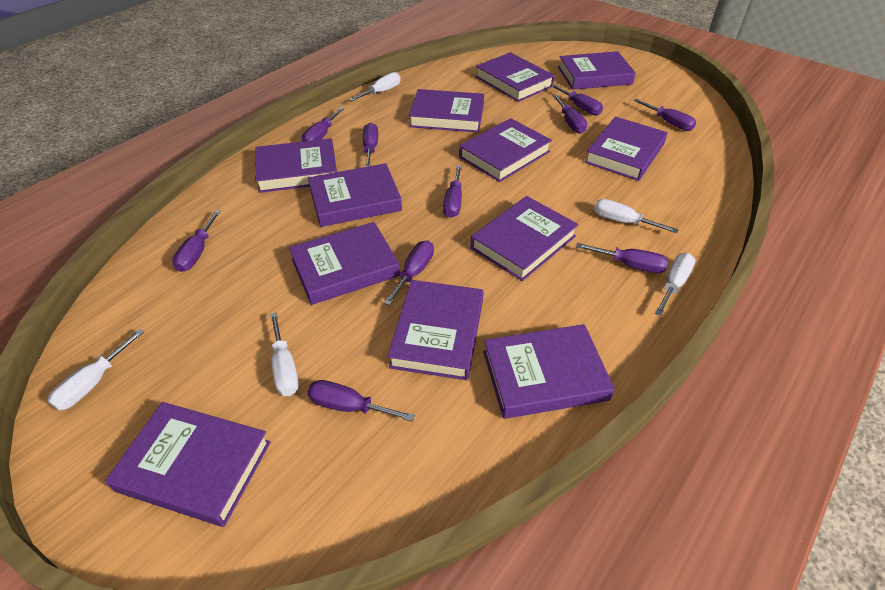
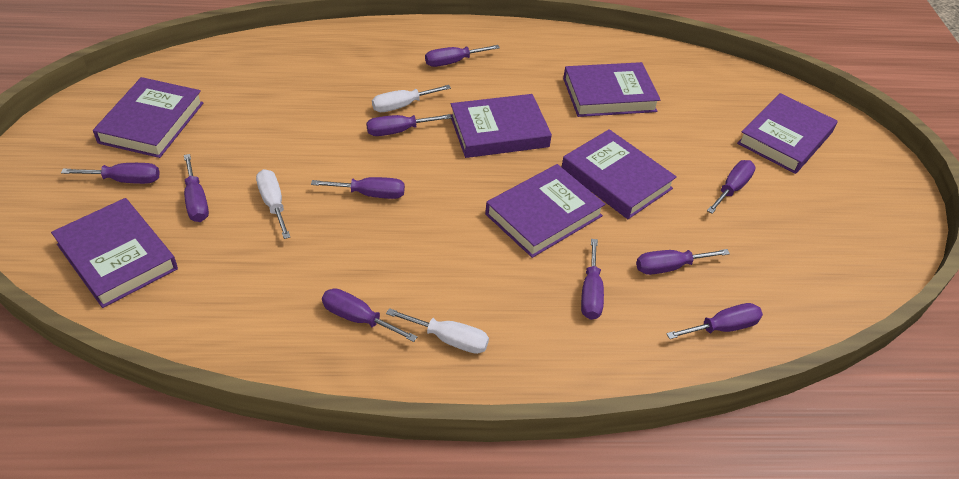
purple book: 12 -> 7
white screwdriver: 5 -> 3

